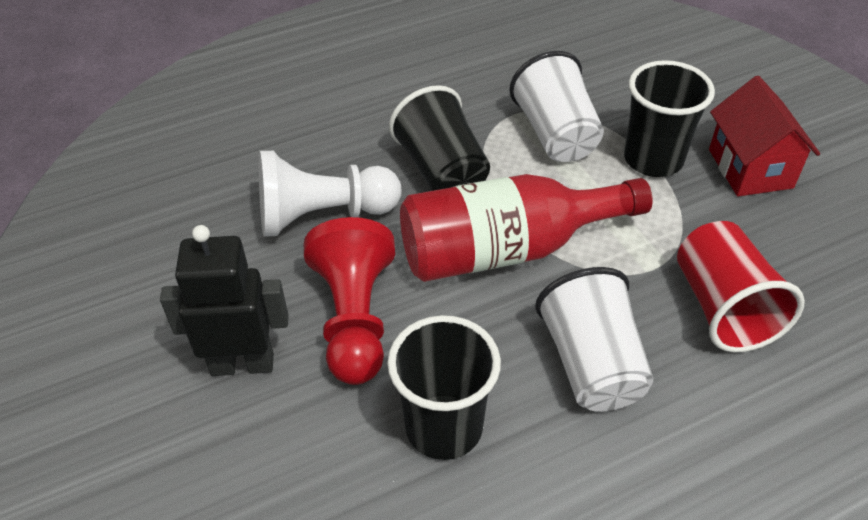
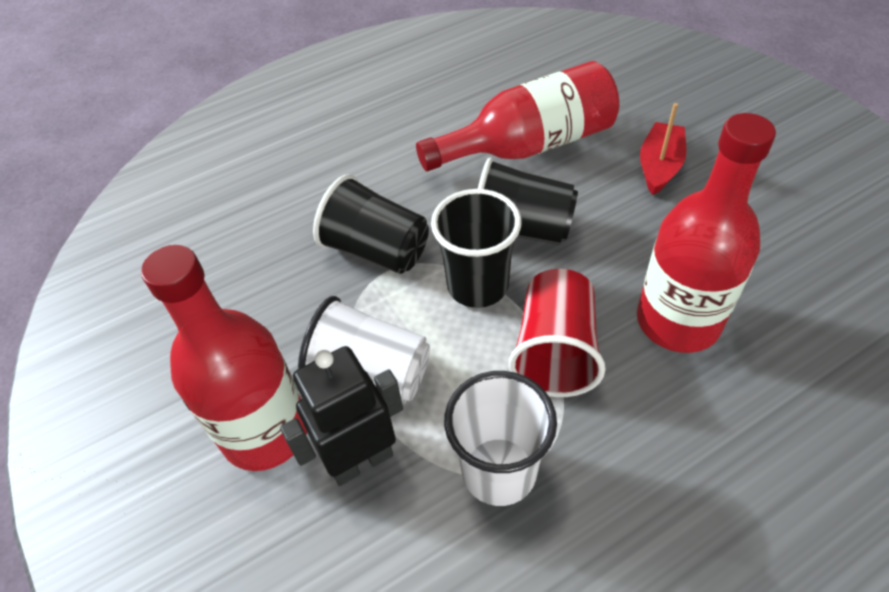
red boat: 0 -> 1
red bottle: 1 -> 3
red house: 1 -> 0
red pawn: 1 -> 0
white pawn: 1 -> 0

